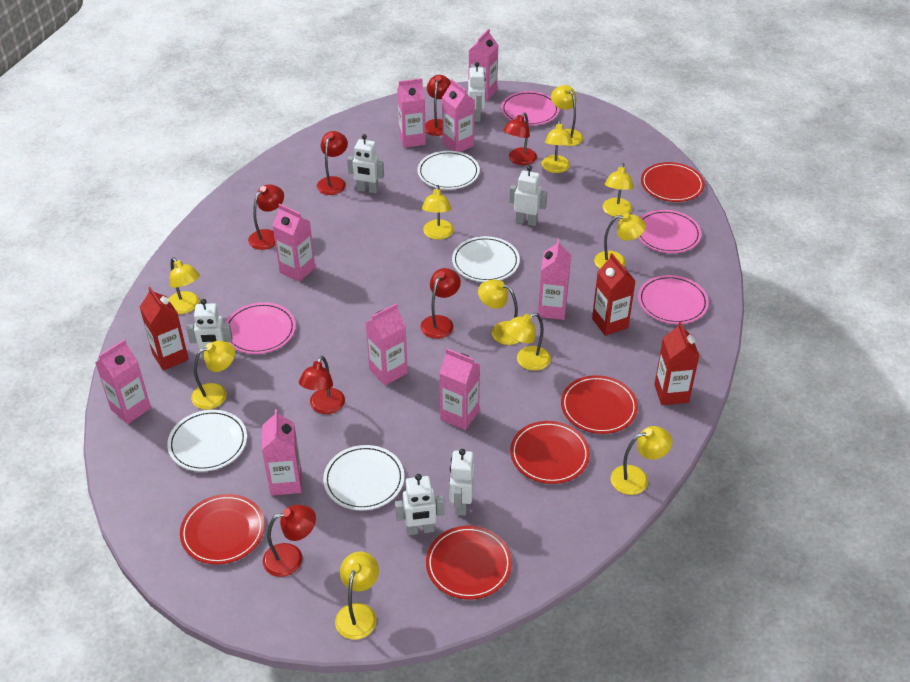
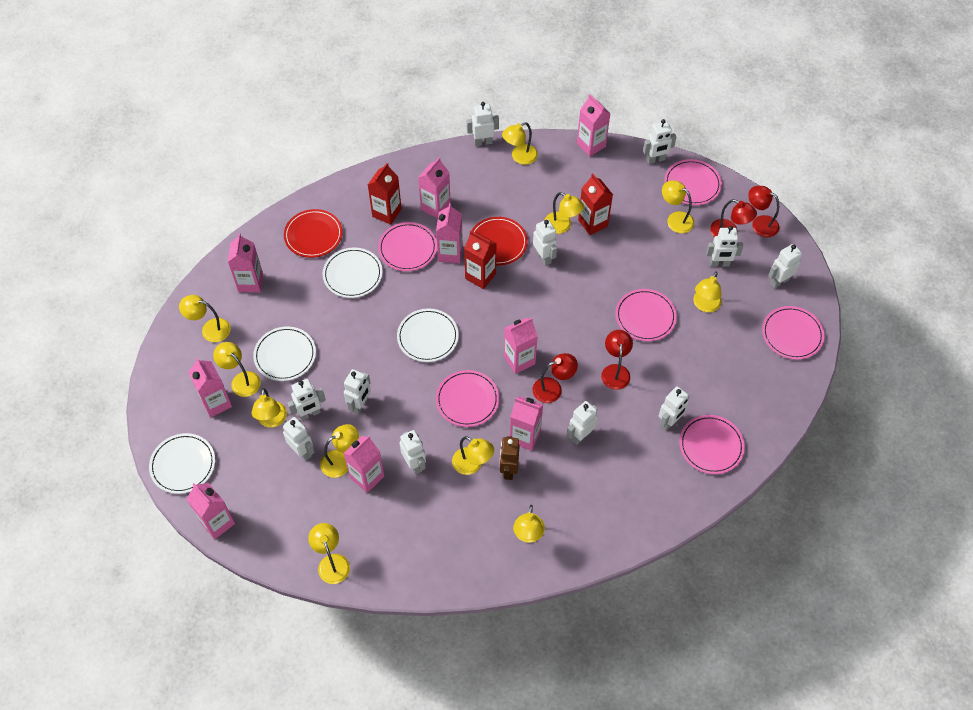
brown robot: 0 -> 1
pink plate: 4 -> 6
red lamp: 7 -> 4
red plate: 5 -> 2
white robot: 6 -> 11

